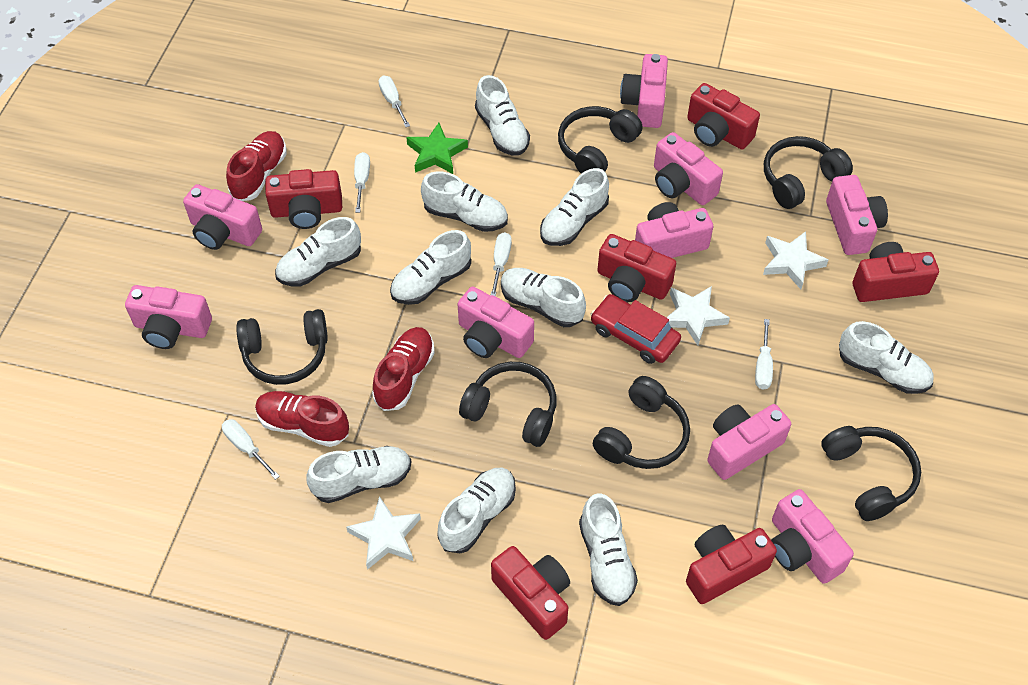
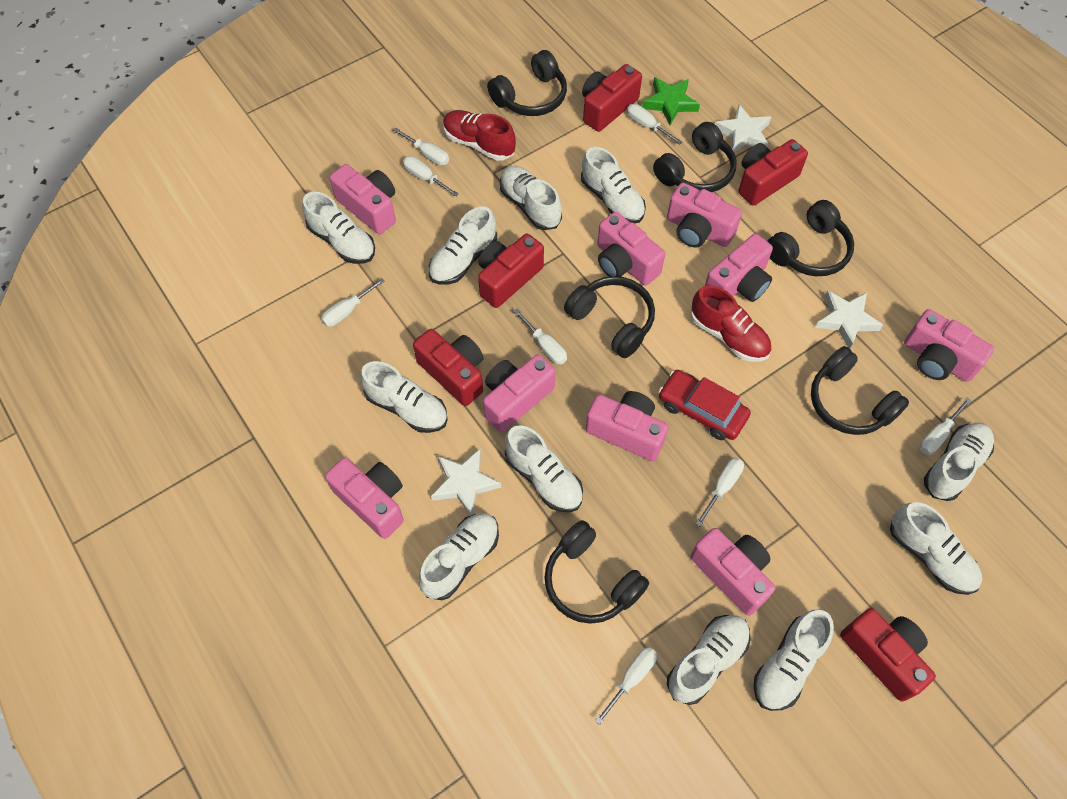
red camera: 6 -> 5
red shoe: 3 -> 2
white screwdriver: 5 -> 8
white shoe: 10 -> 11

